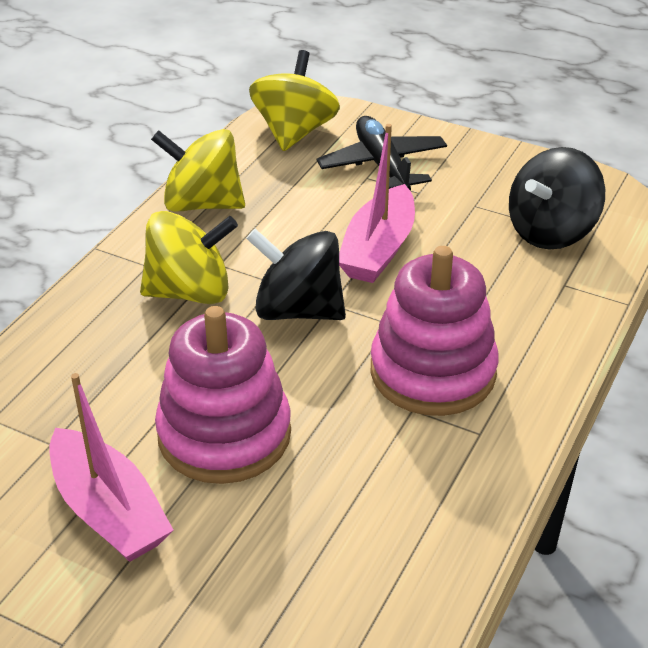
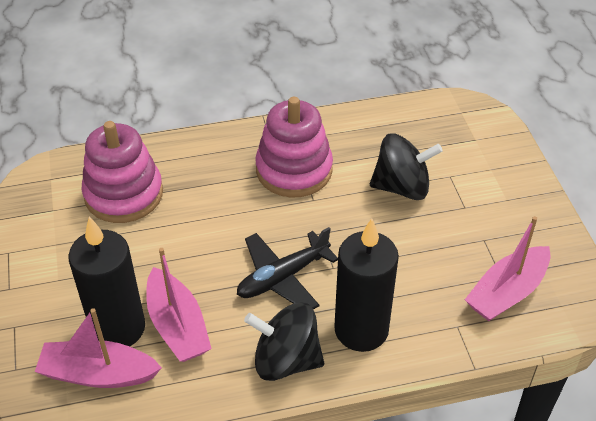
black candle: 0 -> 2
pink boat: 2 -> 3
yellow spinning top: 3 -> 0

